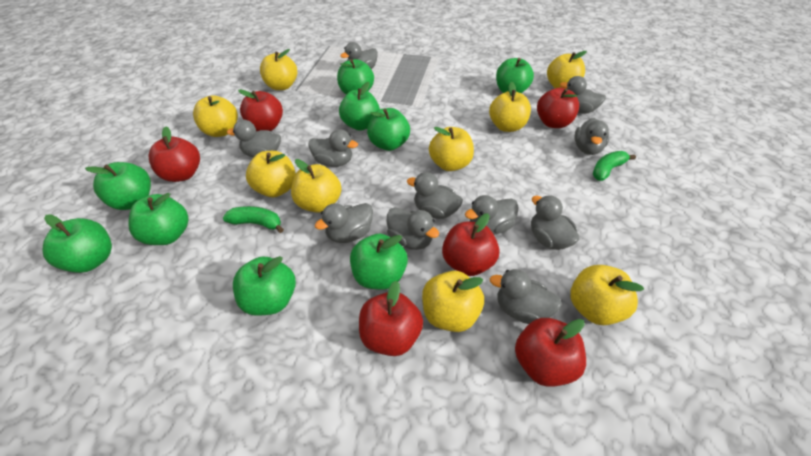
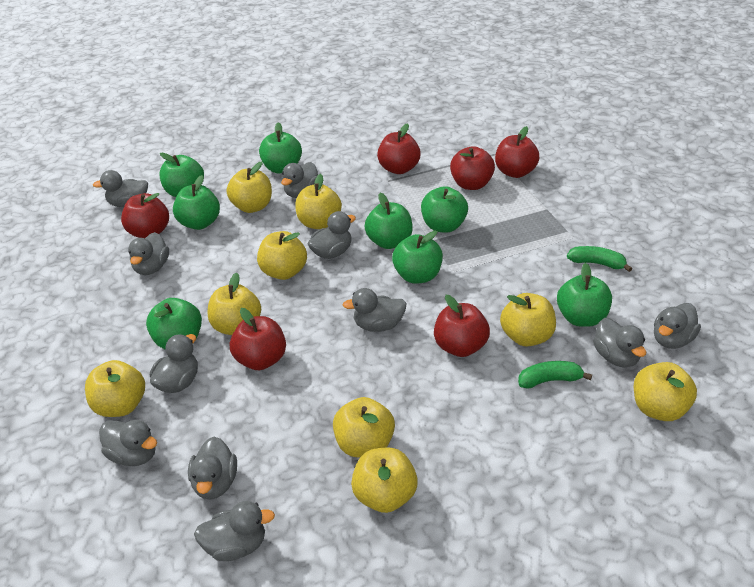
green apple: 9 -> 8

